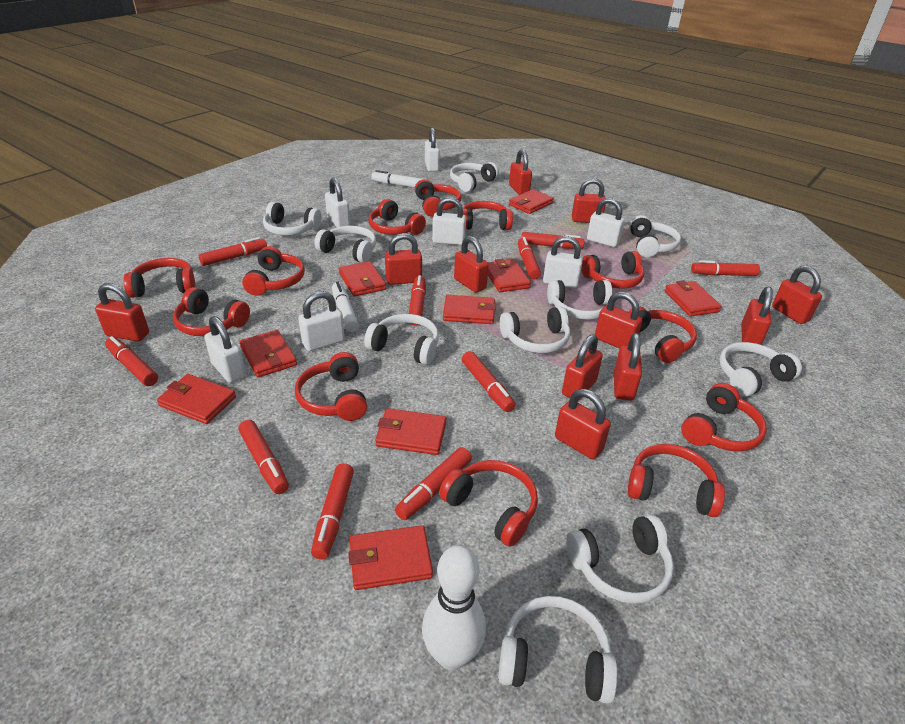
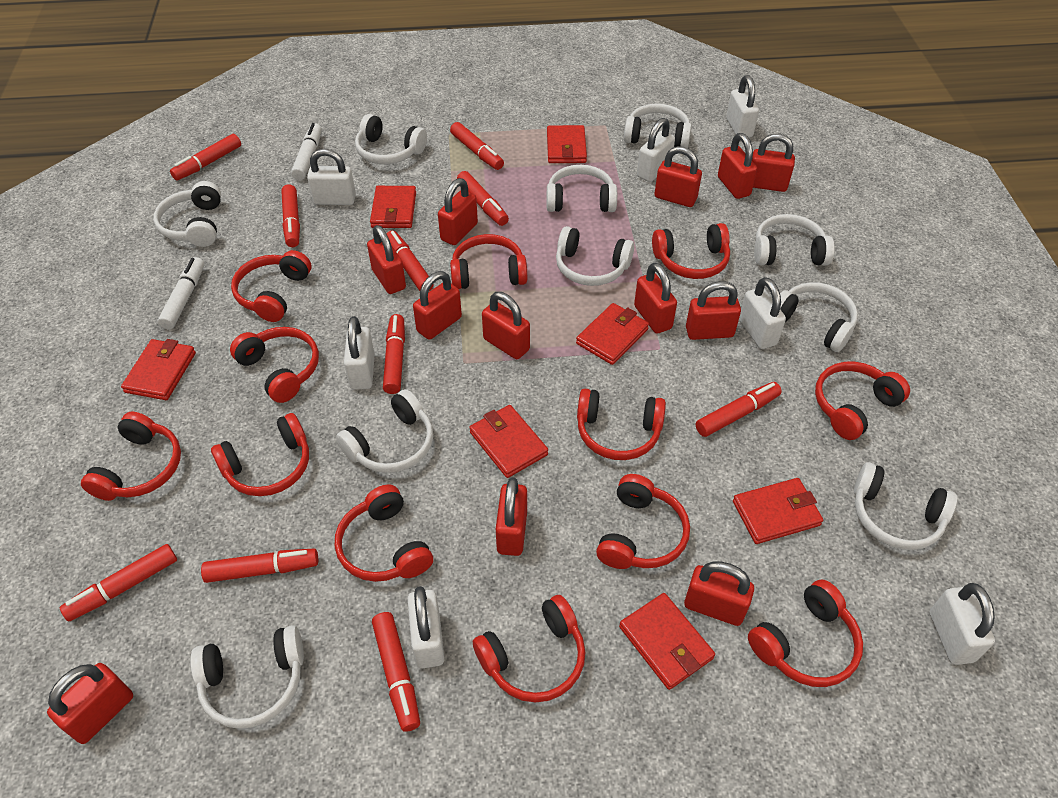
red padlock: 11 -> 12
red wallet: 9 -> 7
white bowling pin: 1 -> 0

